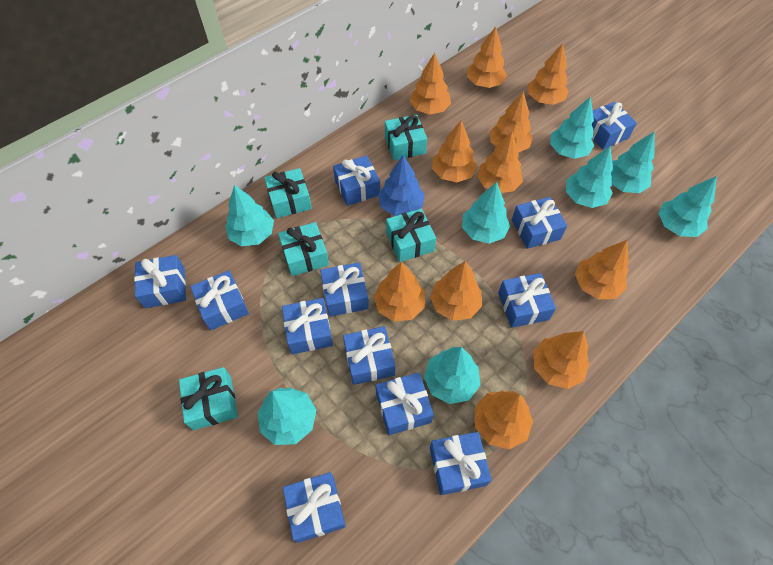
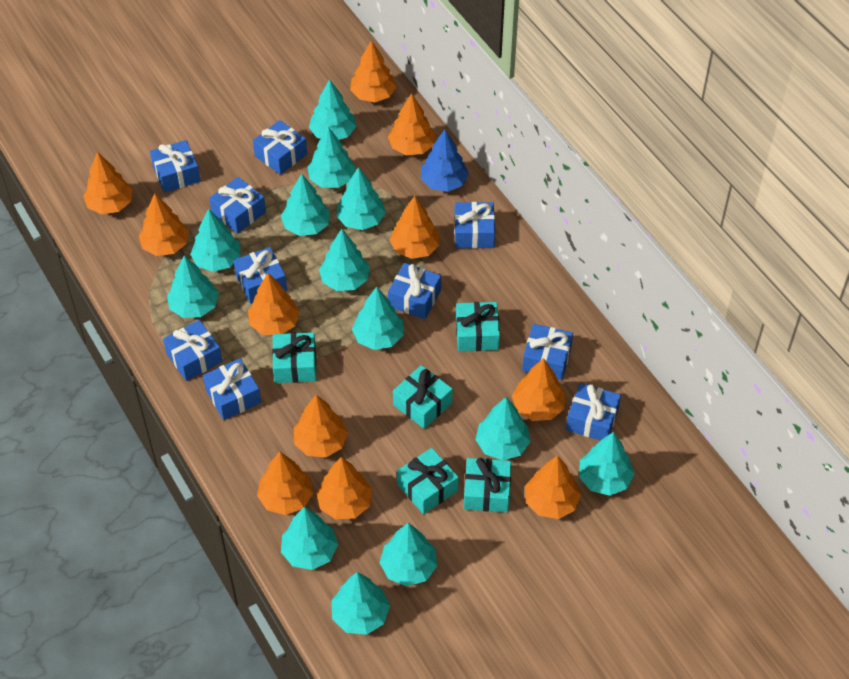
blue gift: 12 -> 10
turquoise tree: 8 -> 13

